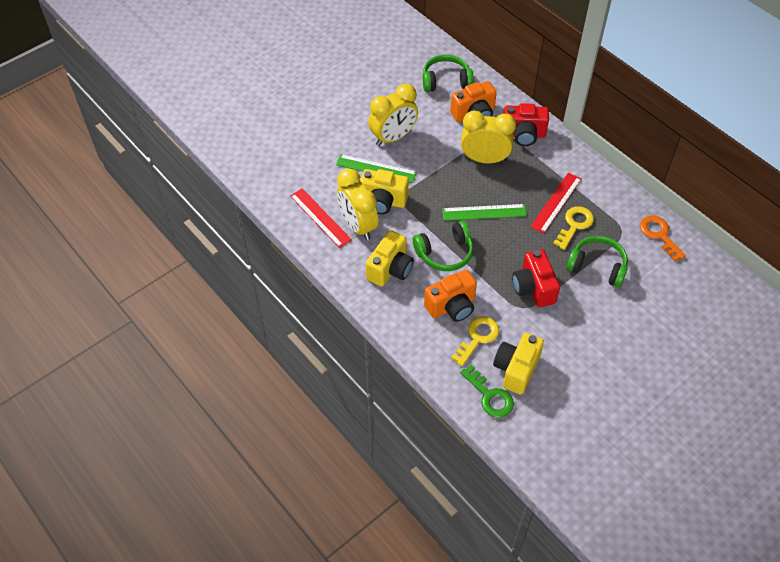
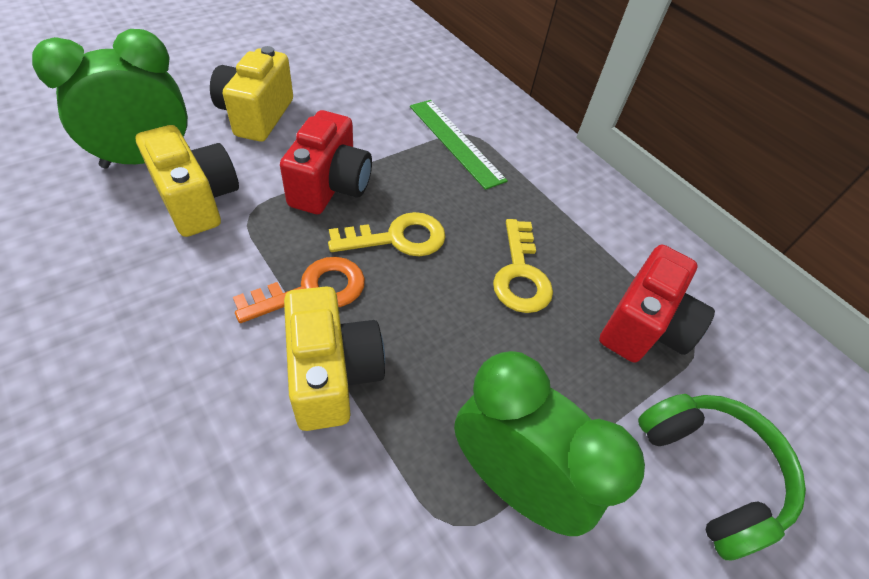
green clock: 0 -> 2
green headphones: 3 -> 1
green key: 1 -> 0
green ruler: 2 -> 1
orange camera: 2 -> 0
red ruler: 2 -> 0
yellow clock: 3 -> 0

